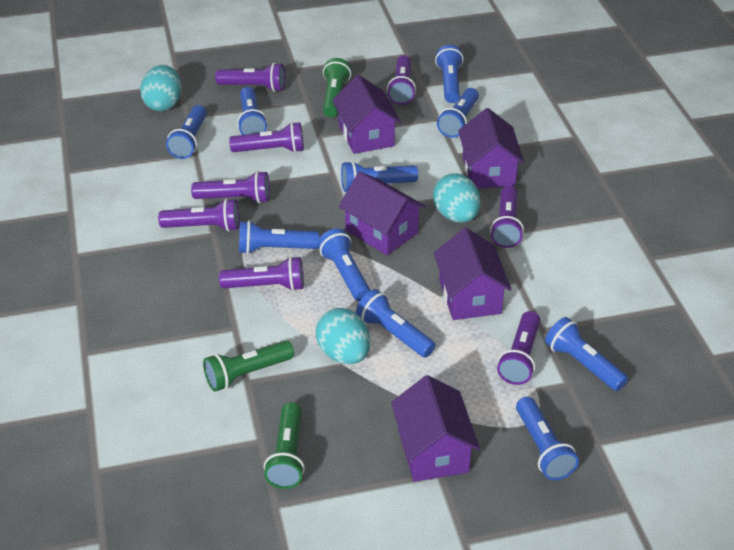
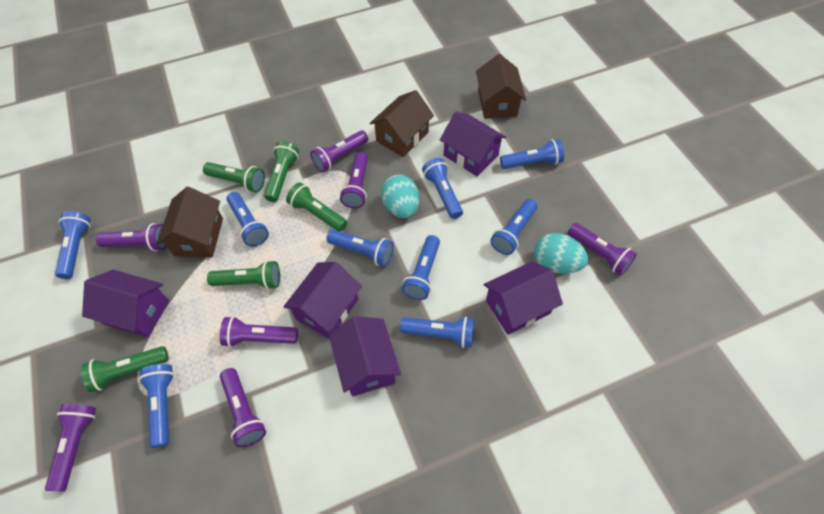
blue flashlight: 10 -> 9
brown house: 0 -> 3
green flashlight: 3 -> 5
purple flashlight: 8 -> 7
turquoise egg: 3 -> 2

